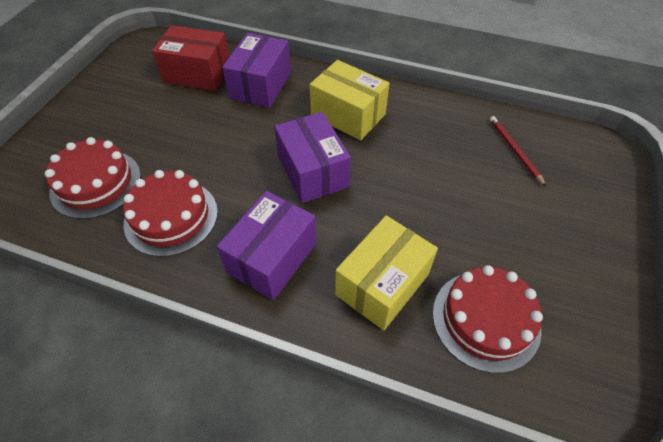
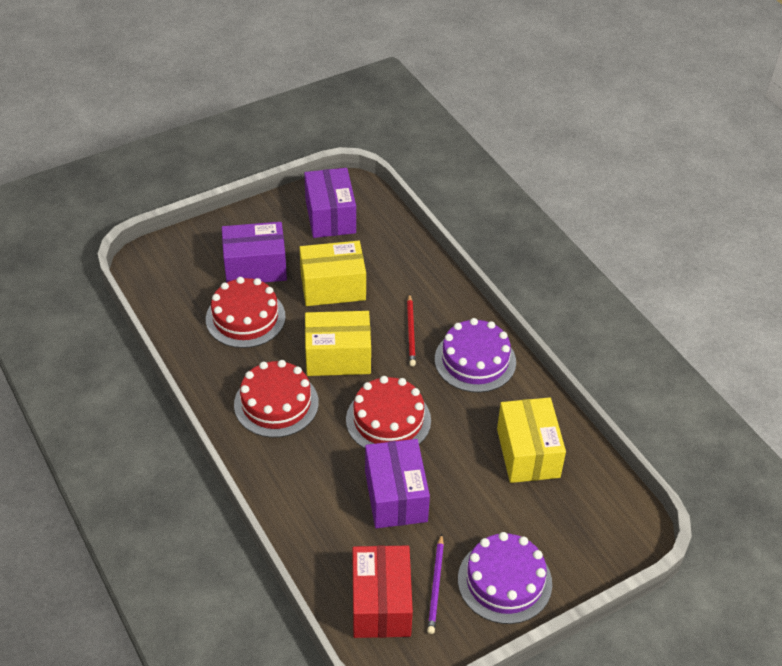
purple cake: 0 -> 2
purple pencil: 0 -> 1
yellow box: 2 -> 3

